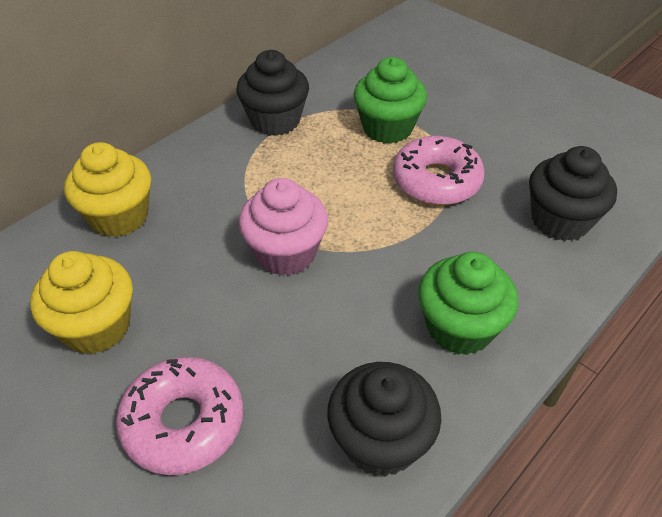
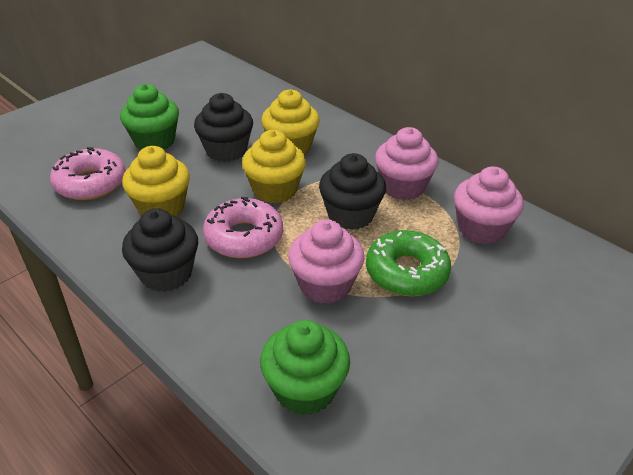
green donut: 0 -> 1
pink cupcake: 1 -> 3
yellow cupcake: 2 -> 3

